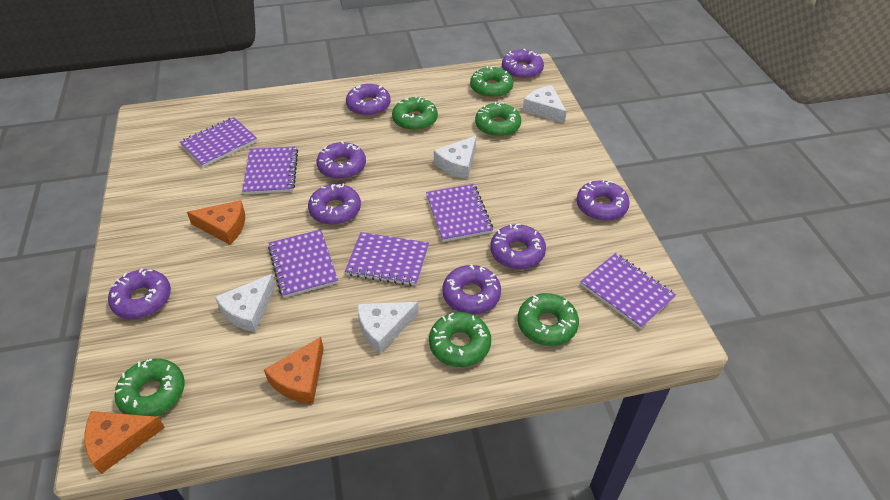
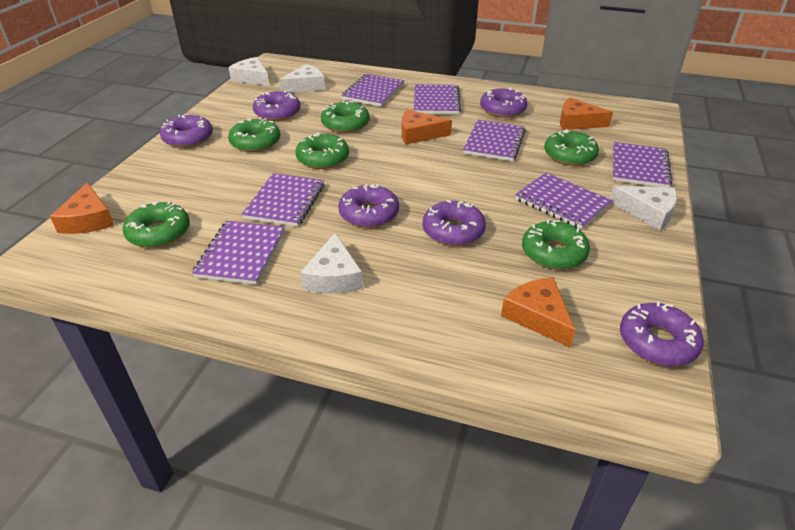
orange cheese: 3 -> 4
purple donut: 8 -> 6
purple notebook: 6 -> 7

